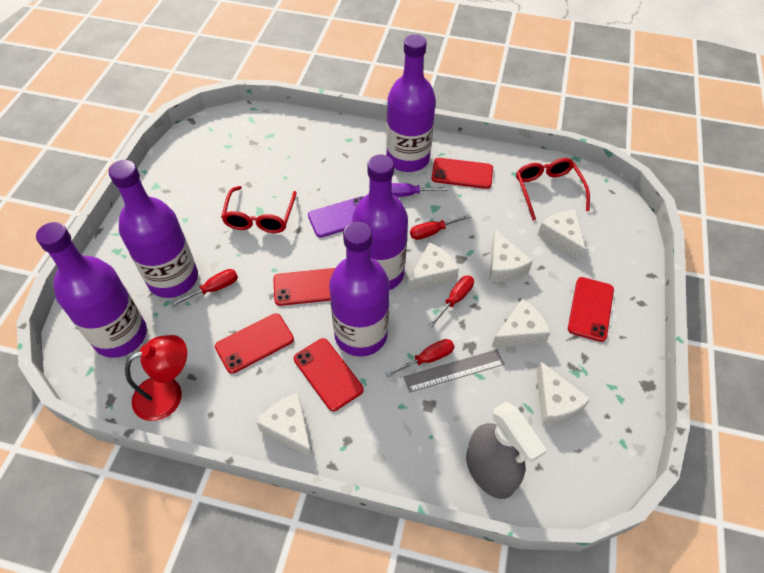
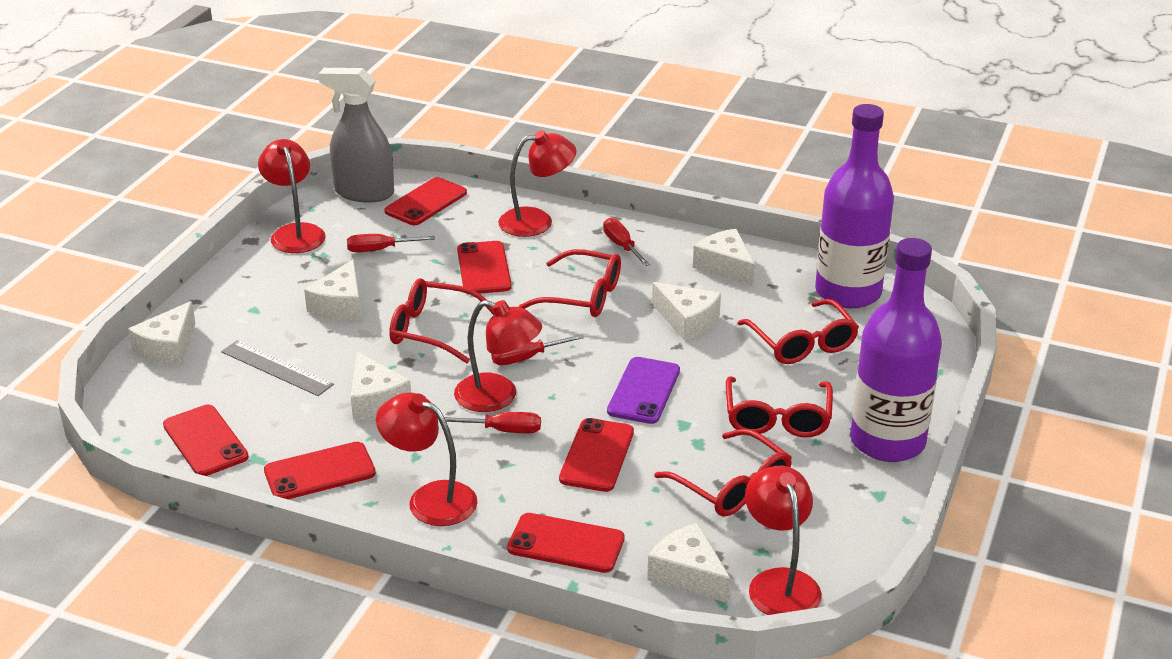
purple bottle: 5 -> 2
purple screwdriver: 1 -> 0
red glasses: 2 -> 5
red lamp: 1 -> 5
red phone: 5 -> 6

